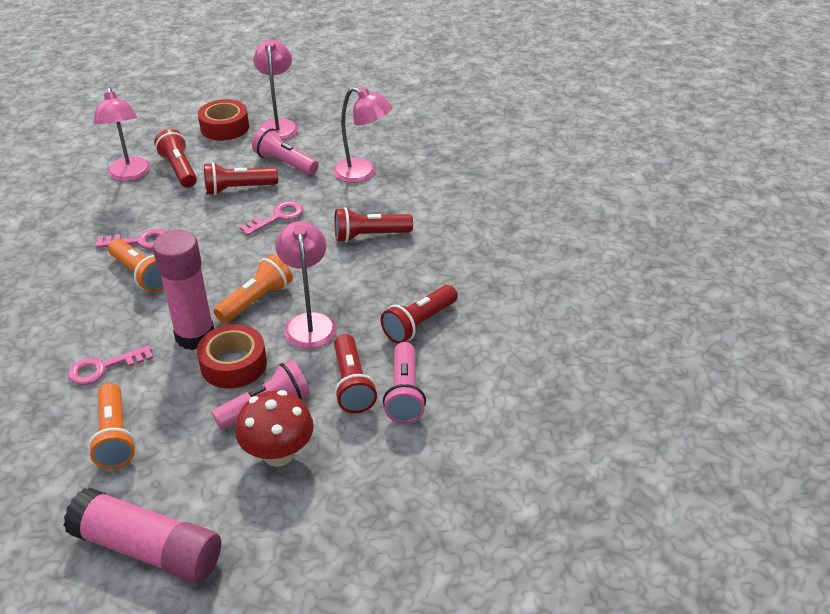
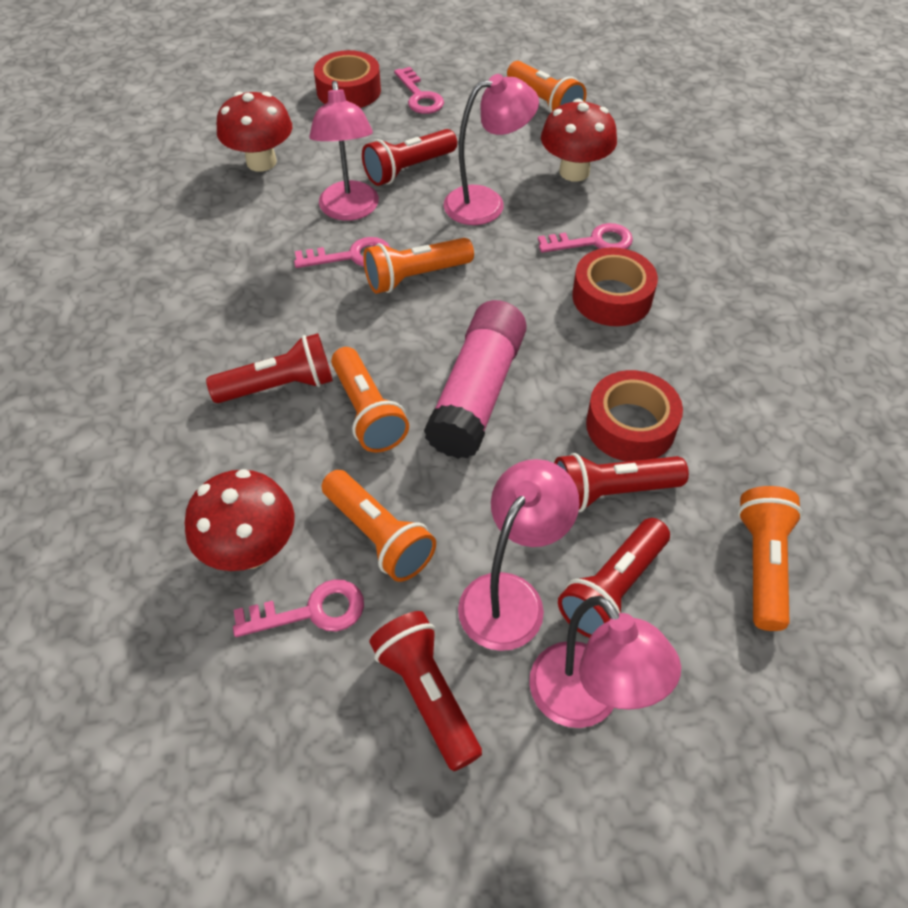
orange flashlight: 3 -> 5
pink flashlight: 3 -> 0
pink glue stick: 2 -> 1
pink key: 3 -> 4
red mushroom: 1 -> 3
red tape: 2 -> 3

